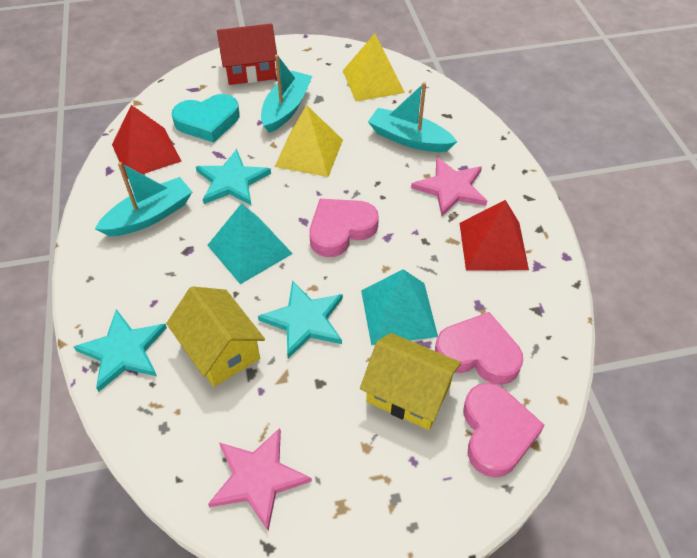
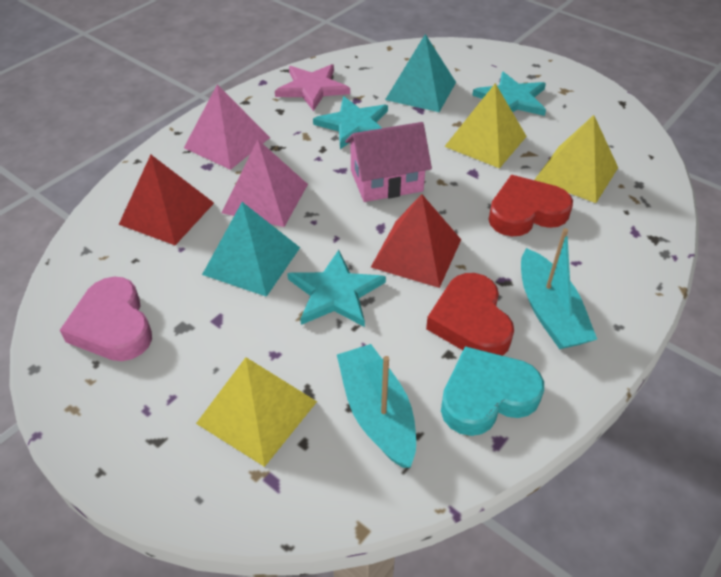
pink heart: 3 -> 1
pink house: 0 -> 1
pink pyramid: 0 -> 2
pink star: 2 -> 1
red heart: 0 -> 2
red house: 1 -> 0
turquoise boat: 3 -> 2
yellow house: 2 -> 0
yellow pyramid: 2 -> 3

